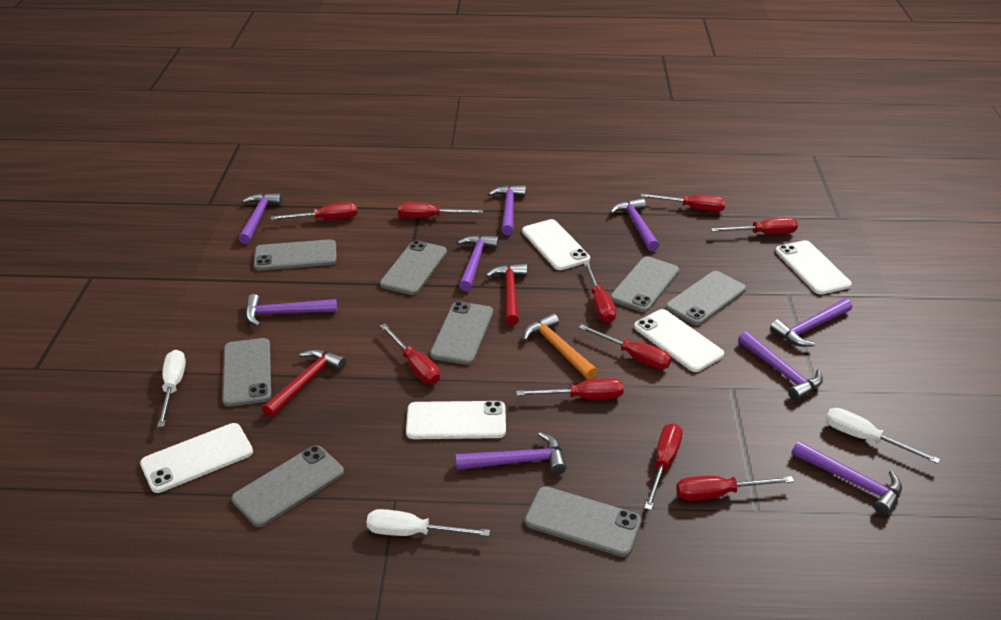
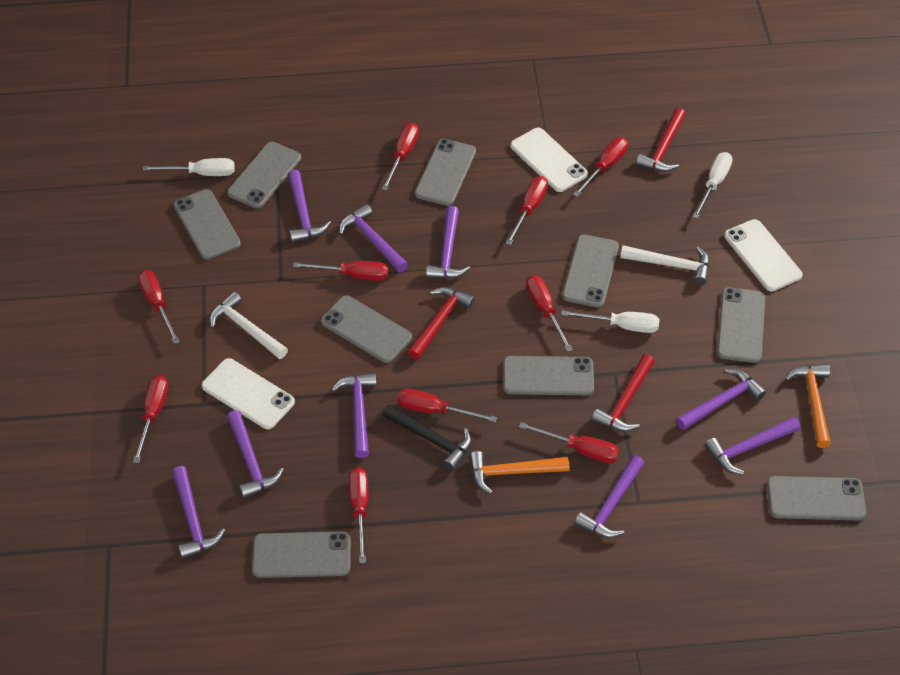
black hammer: 0 -> 1
grey phone: 8 -> 9
orange hammer: 1 -> 2
red hammer: 2 -> 3
white hammer: 0 -> 2
white phone: 5 -> 3

